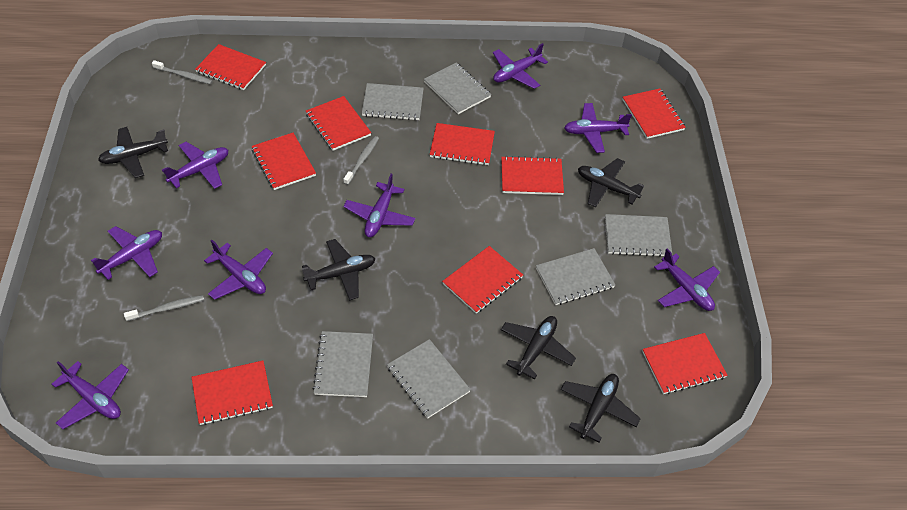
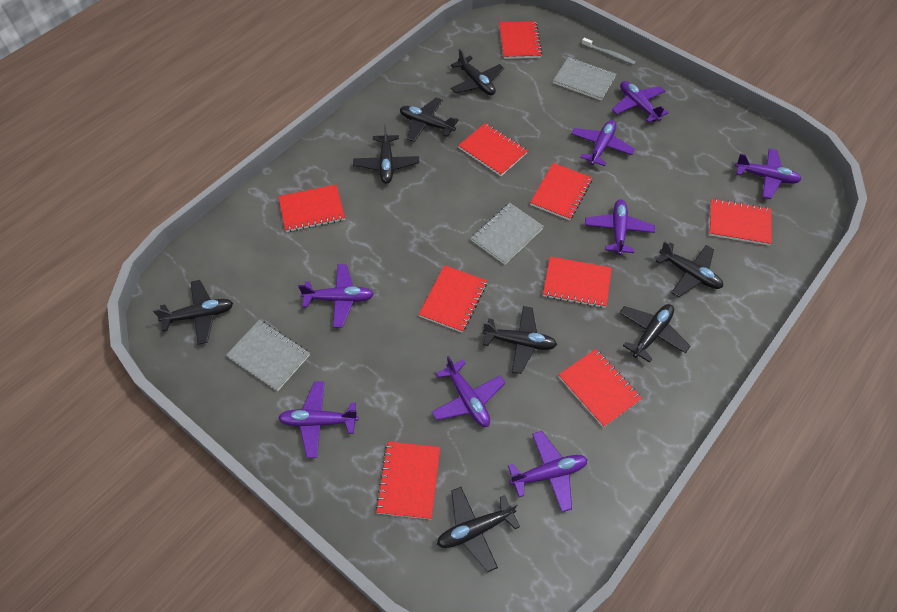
black plane: 5 -> 8
grey notebook: 6 -> 3
grey toothbrush: 3 -> 1

